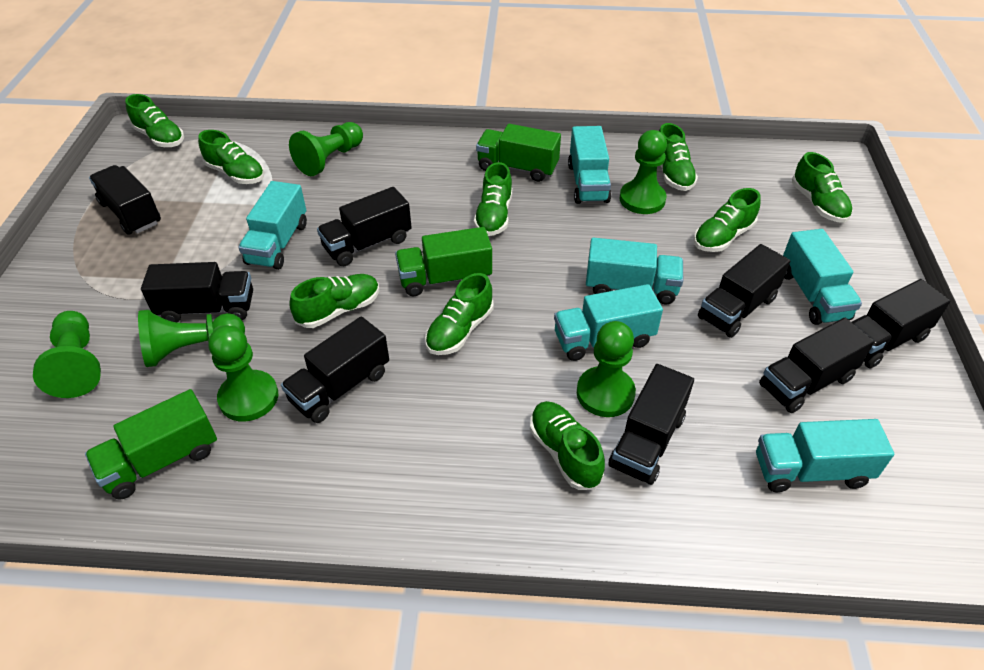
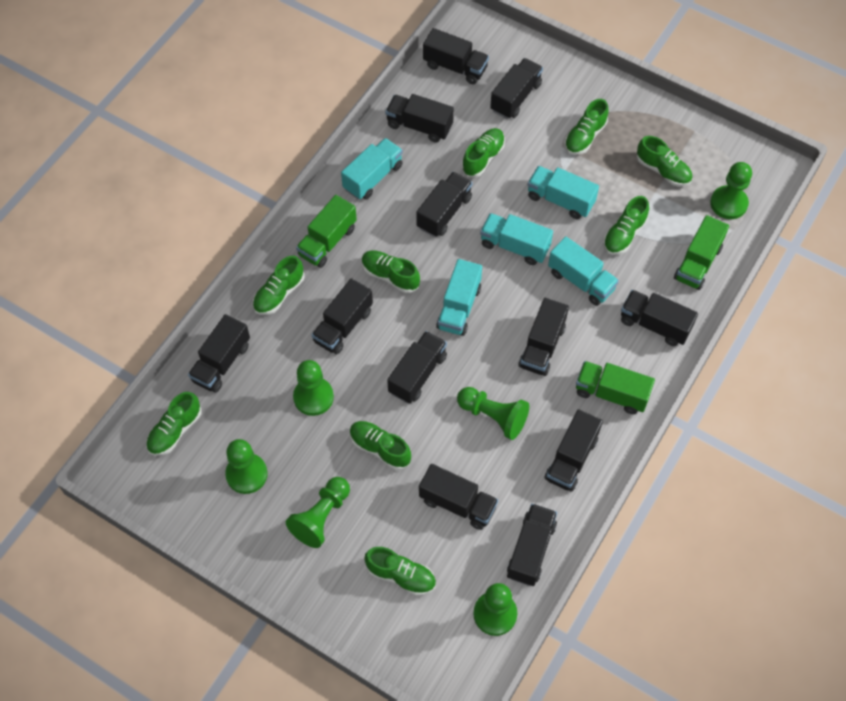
black truck: 8 -> 12
turquoise truck: 6 -> 5

